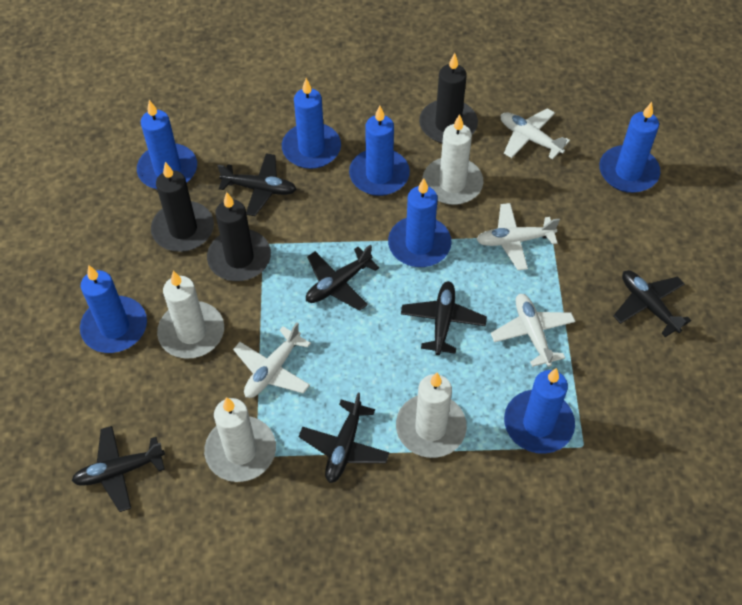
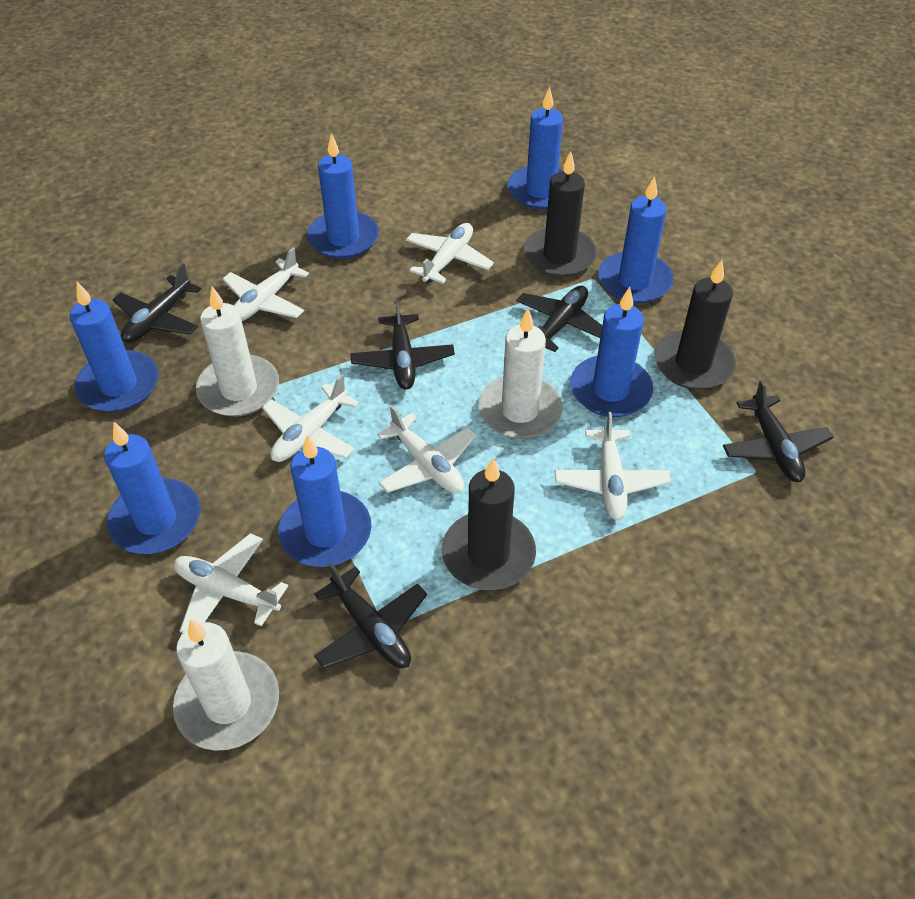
black plane: 6 -> 5
white candle: 4 -> 3
white plane: 4 -> 6

